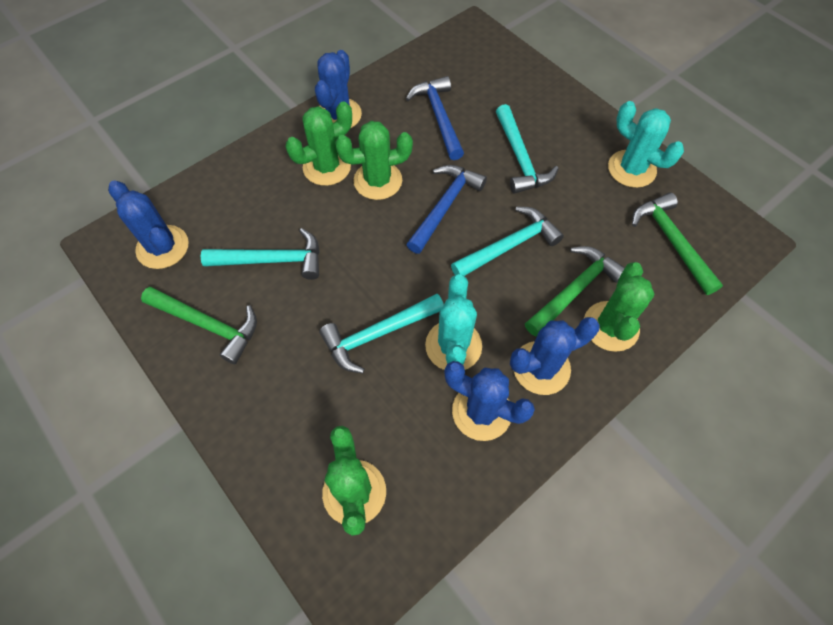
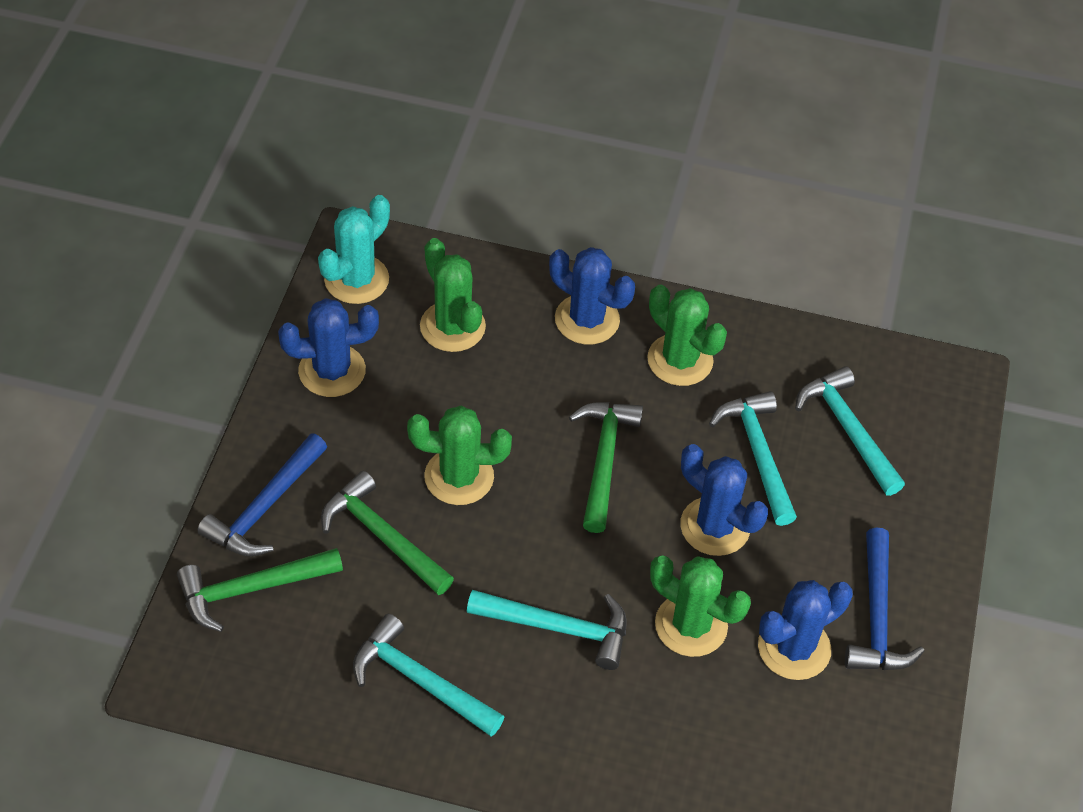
turquoise cactus: 2 -> 1

